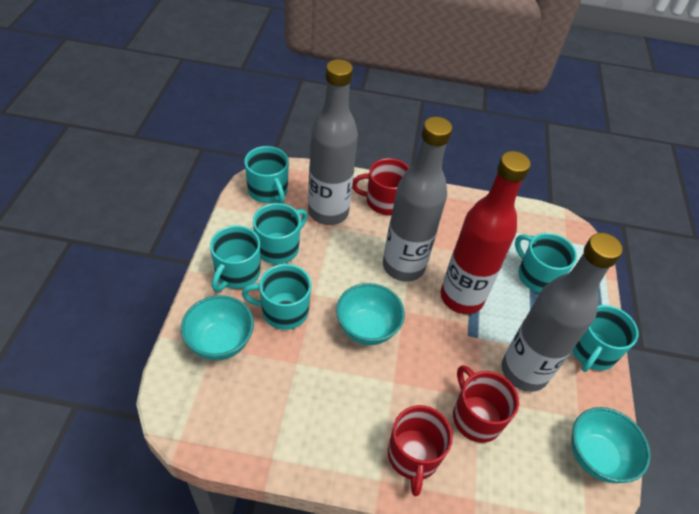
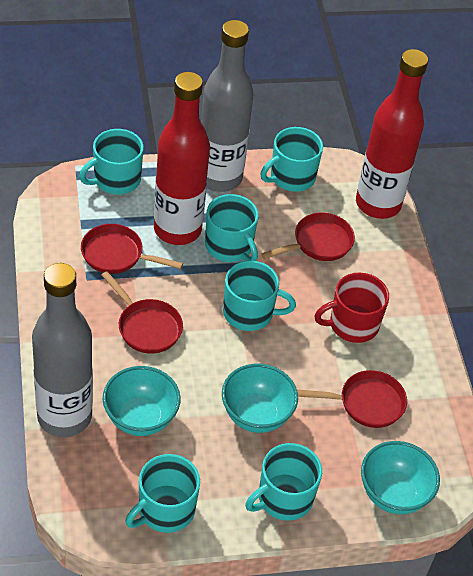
grey bottle: 3 -> 2
red bottle: 1 -> 2
red mug: 3 -> 1
red pan: 0 -> 4

